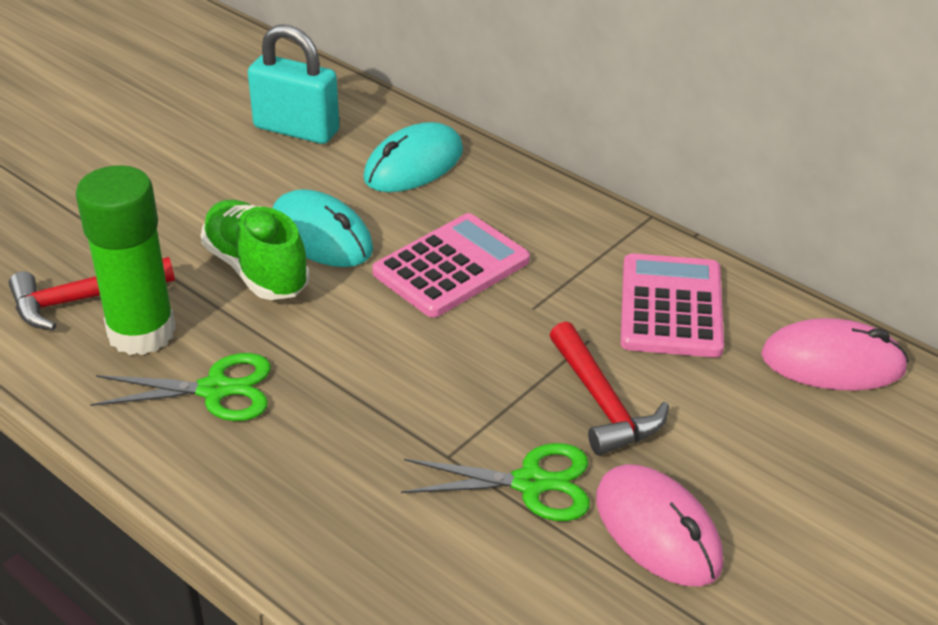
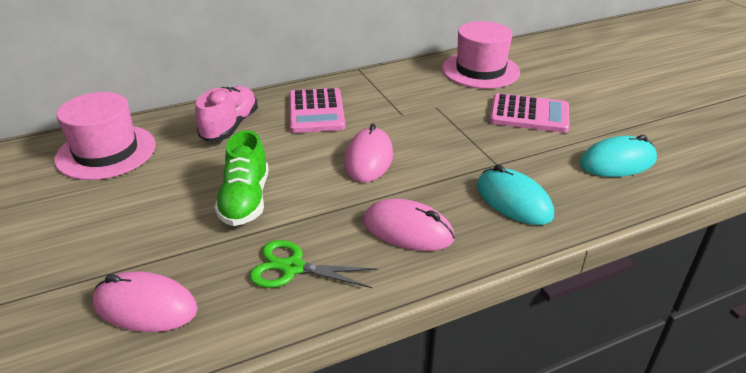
green glue stick: 1 -> 0
green scissors: 2 -> 1
pink hat: 0 -> 2
pink mouse: 2 -> 3
pink shoe: 0 -> 1
red hammer: 2 -> 0
turquoise padlock: 1 -> 0

